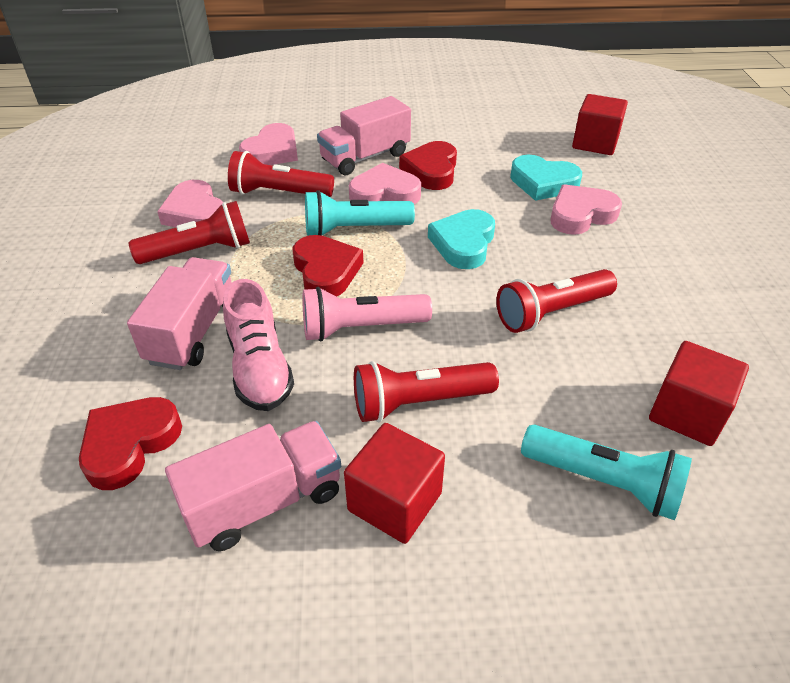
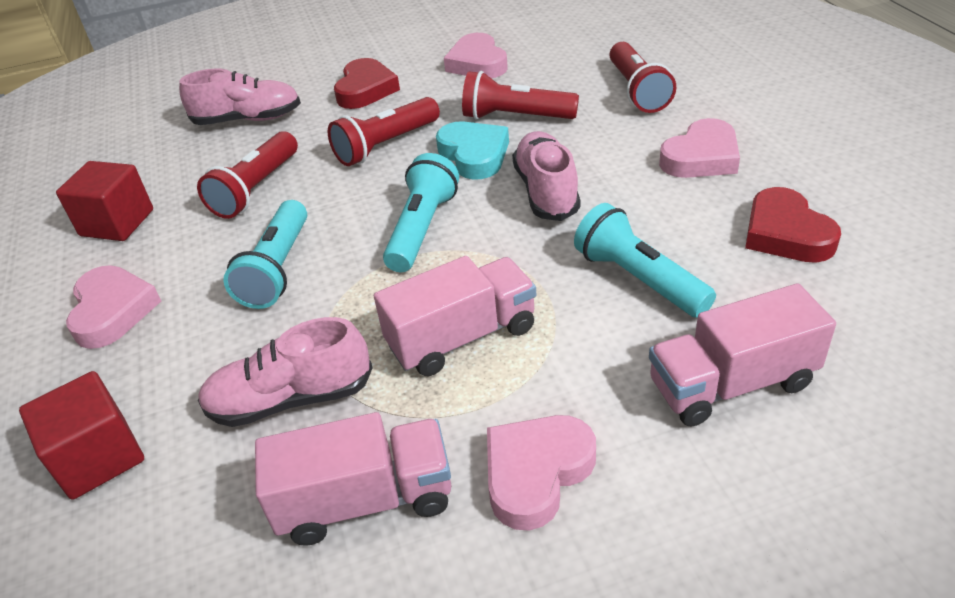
pink flashlight: 1 -> 0
pink shoe: 1 -> 3
red cube: 3 -> 2
red heart: 3 -> 2
turquoise flashlight: 2 -> 3
turquoise heart: 2 -> 1

